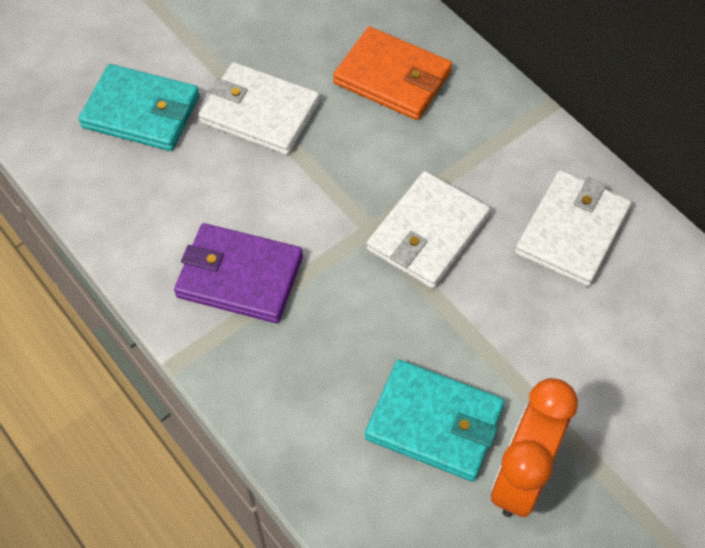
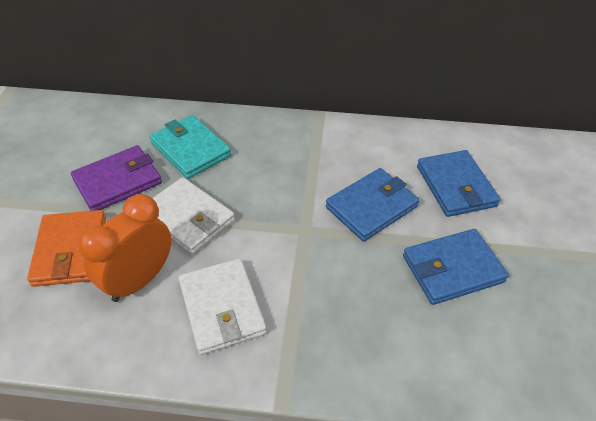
blue wallet: 0 -> 3
turquoise wallet: 2 -> 1
white wallet: 3 -> 2

